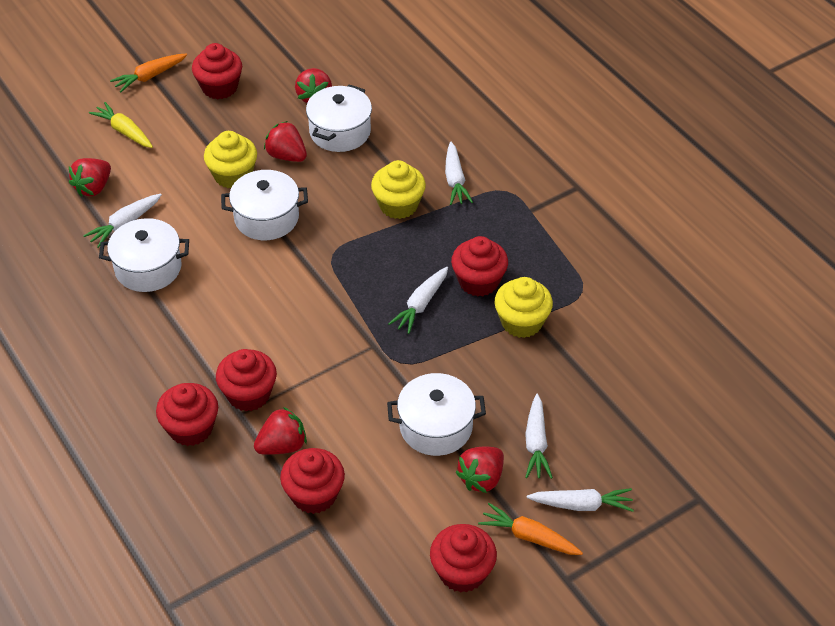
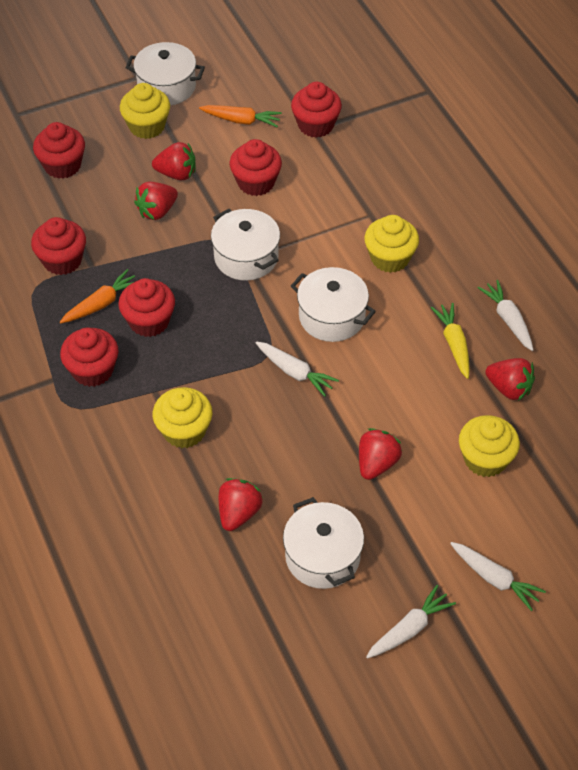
white carrot: 5 -> 4
yellow cupcake: 3 -> 4

